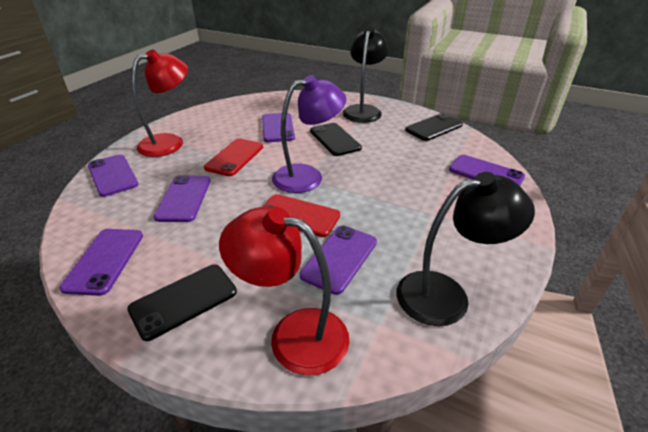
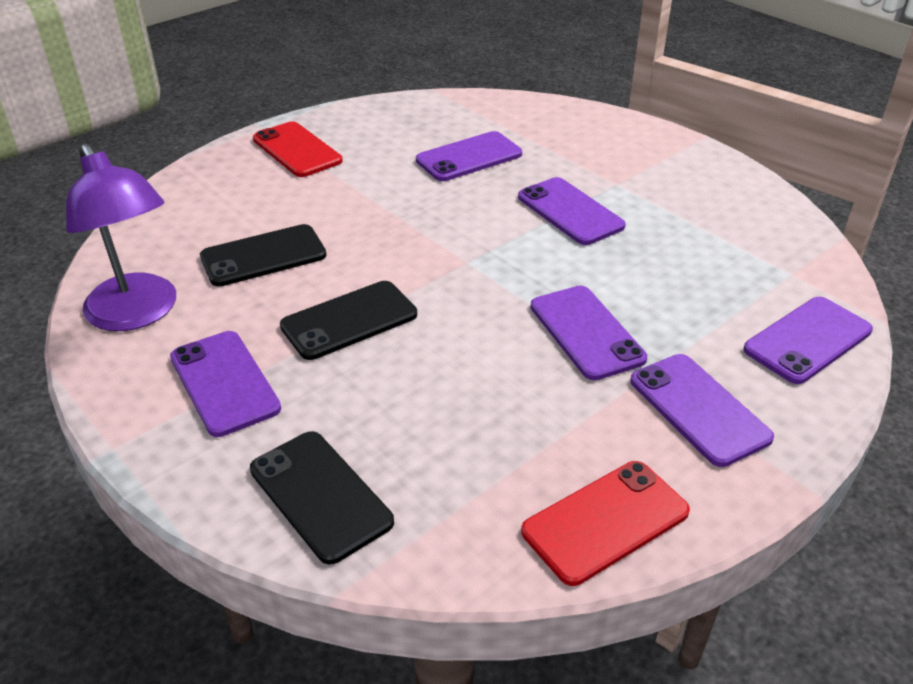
black lamp: 2 -> 0
red lamp: 2 -> 0

